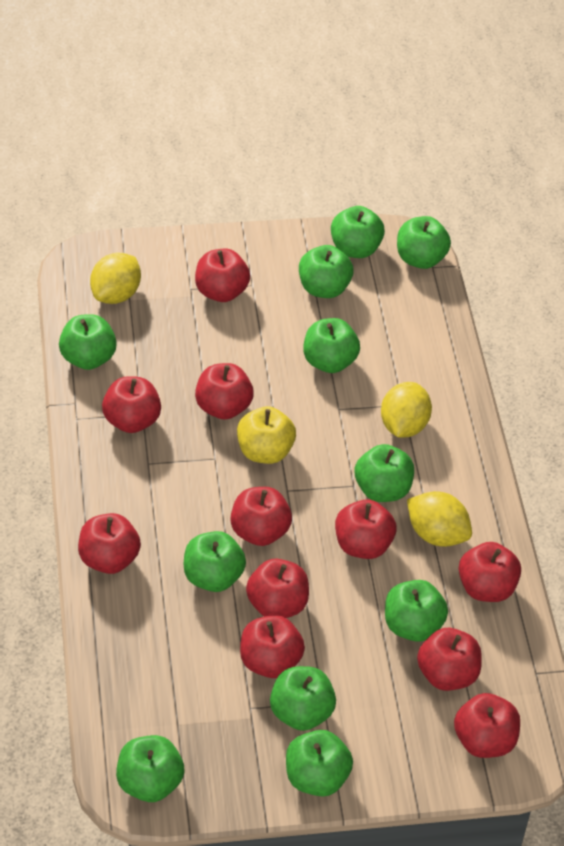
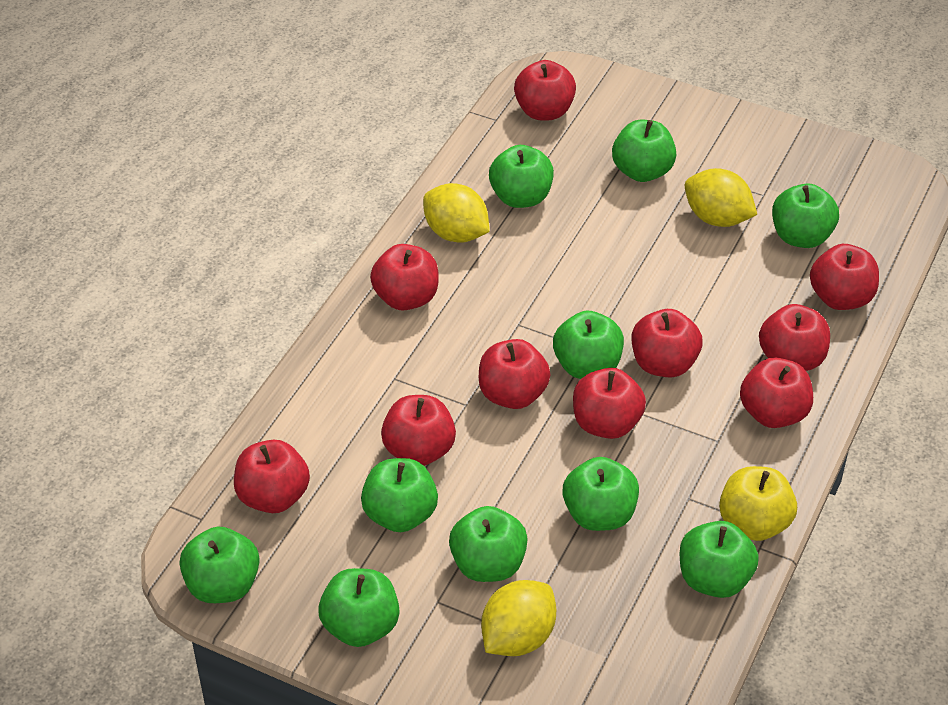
green apple: 11 -> 10
red apple: 11 -> 10

